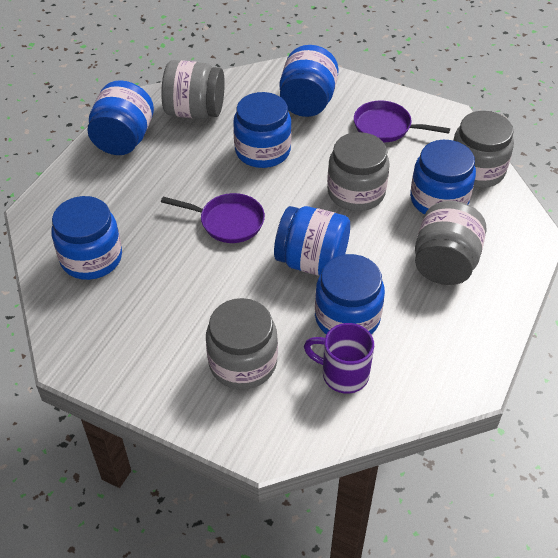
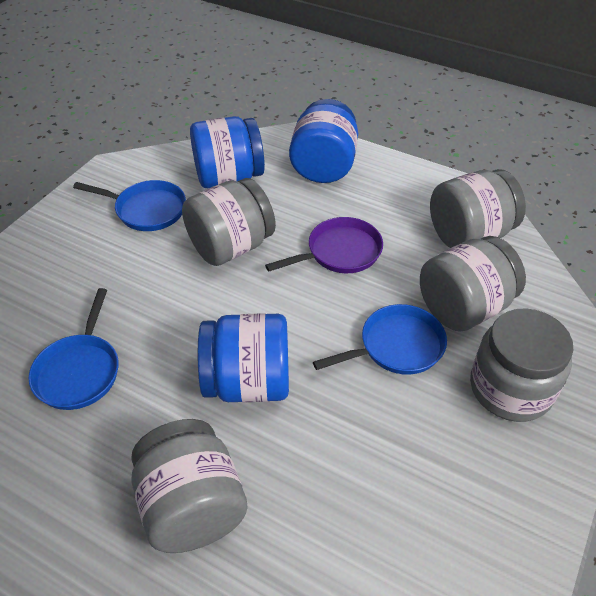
blue jar: 7 -> 3
blue pan: 0 -> 3
purple mug: 1 -> 0
purple pan: 2 -> 1

